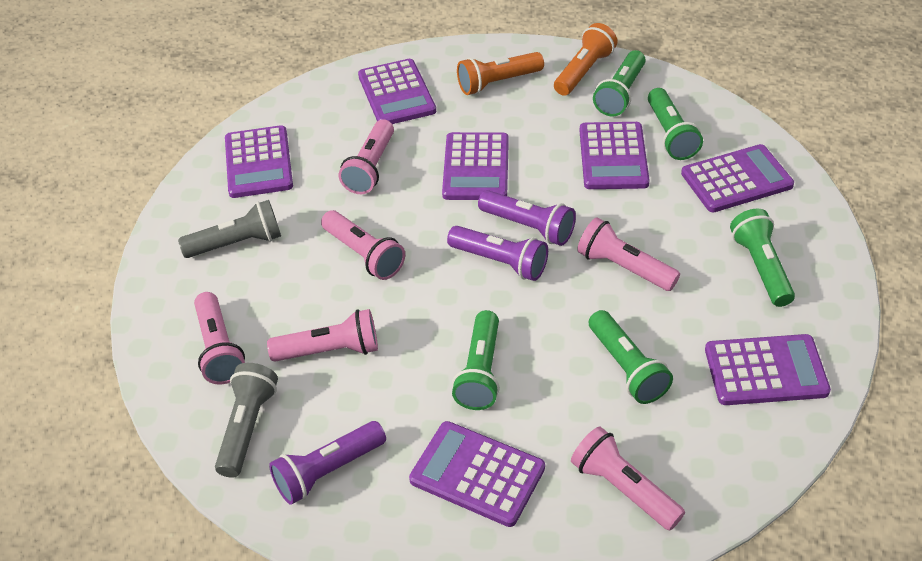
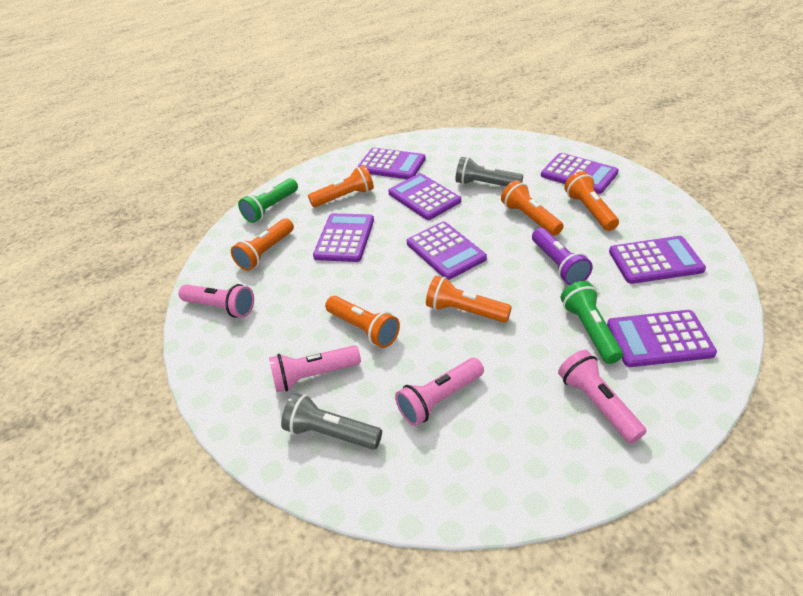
green flashlight: 5 -> 2
orange flashlight: 2 -> 6
pink flashlight: 6 -> 4
purple flashlight: 3 -> 1

